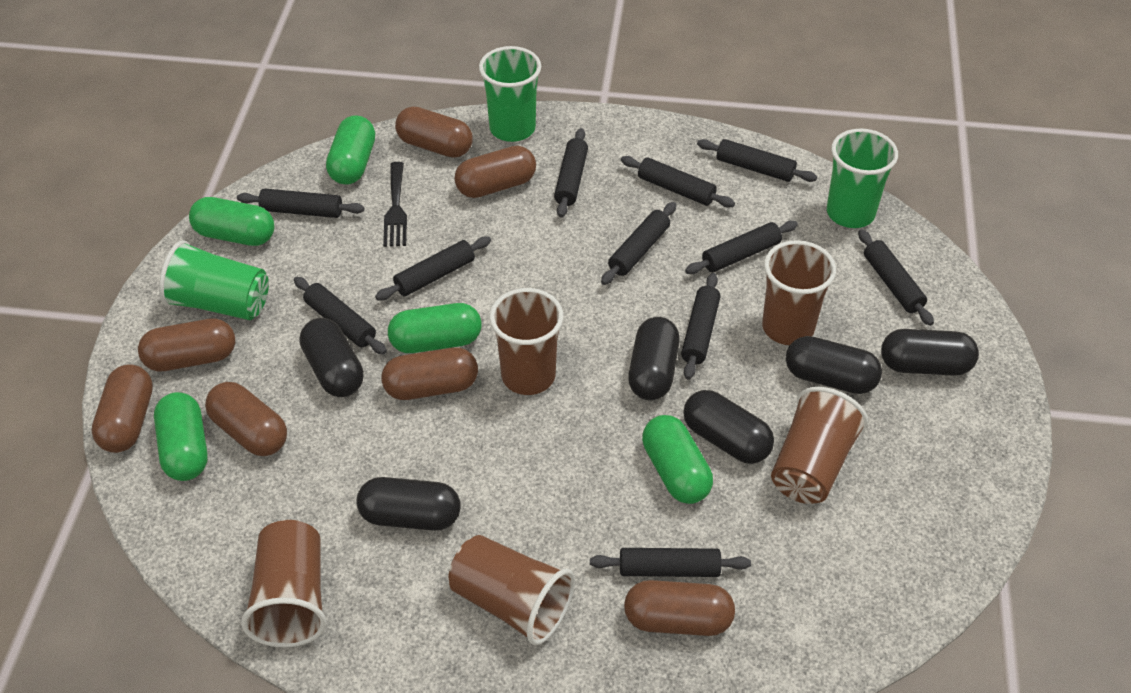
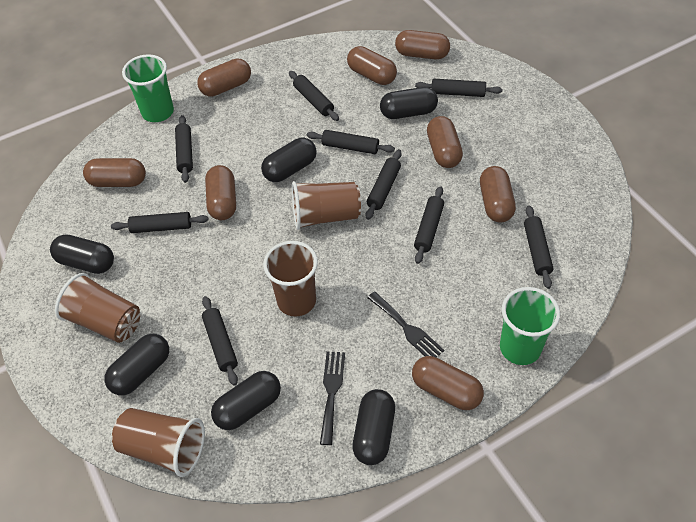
black fork: 1 -> 2
black rolling pin: 11 -> 9
brown capsule: 7 -> 8
brown cup: 5 -> 4
green capsule: 5 -> 0
green cup: 3 -> 2

